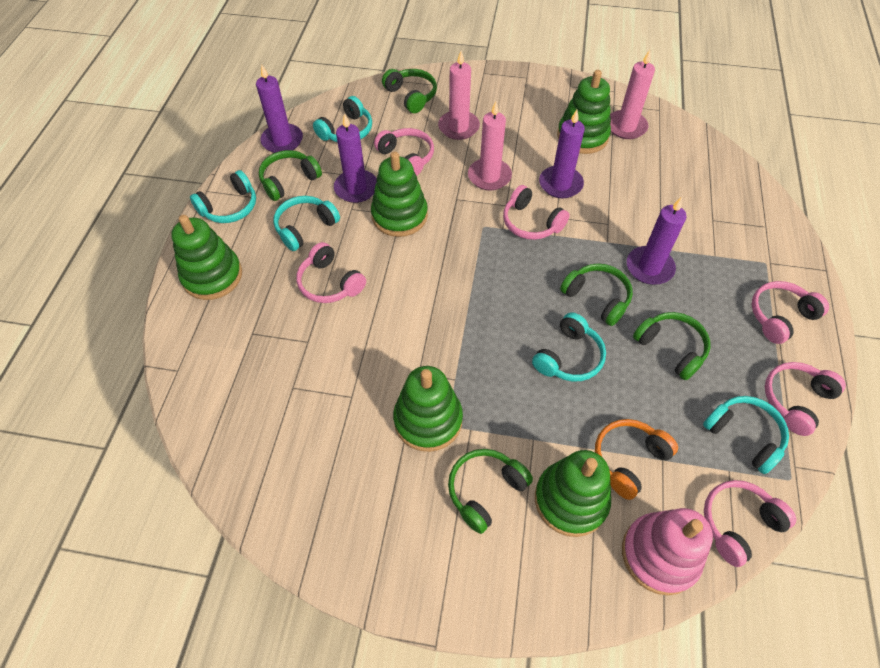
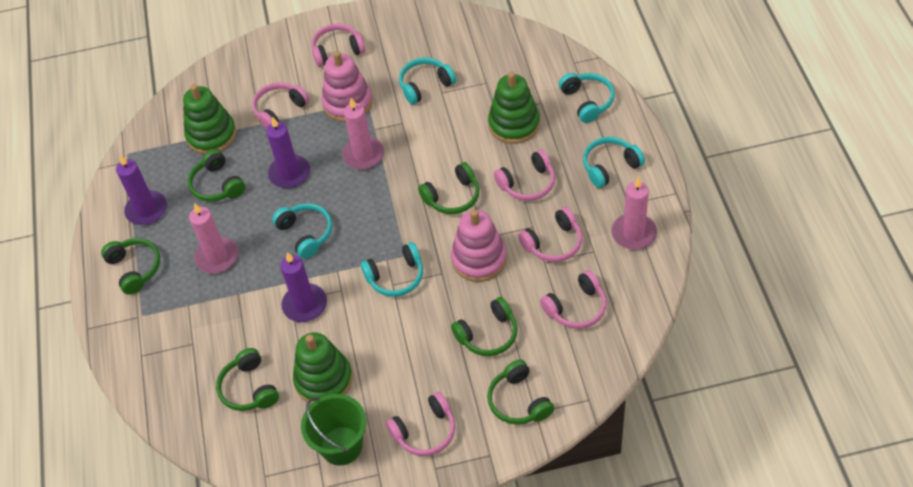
green bucket: 0 -> 1
green headphones: 5 -> 6
green stacking toy: 5 -> 3
orange headphones: 1 -> 0
pink stacking toy: 1 -> 2
purple candle: 4 -> 3

